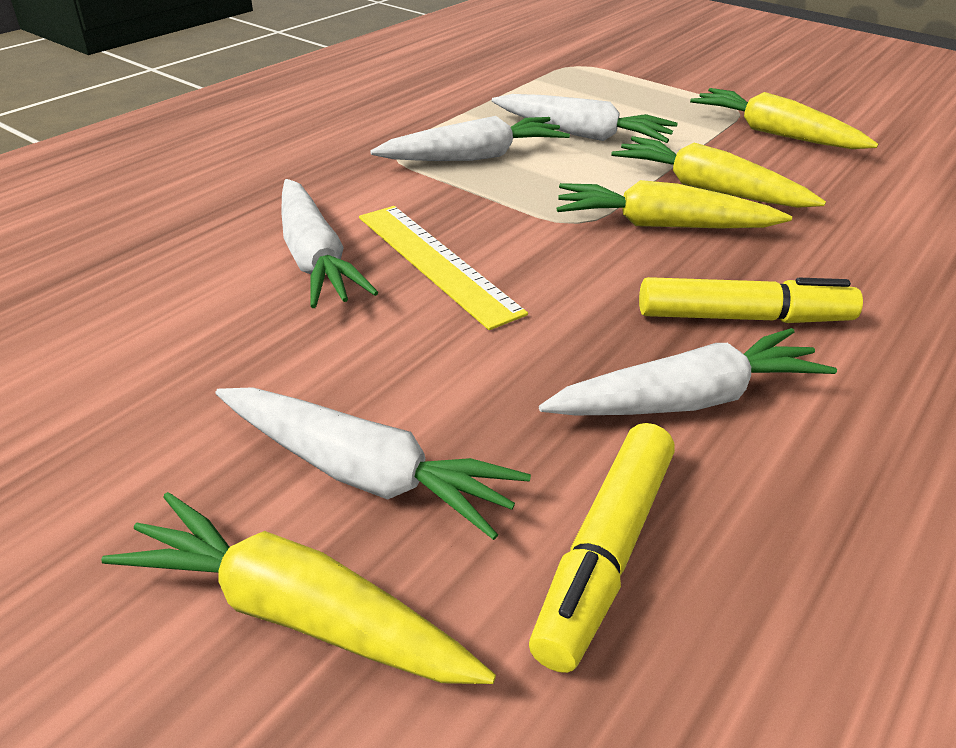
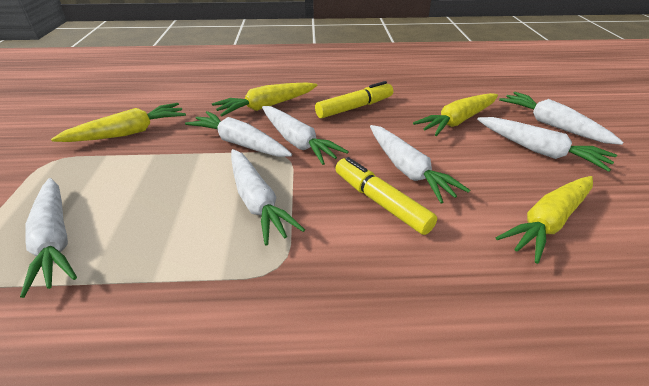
white carrot: 5 -> 7
yellow ruler: 1 -> 0

